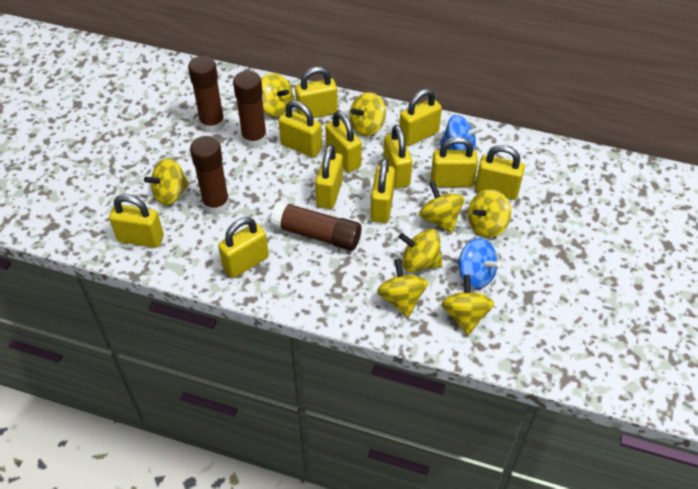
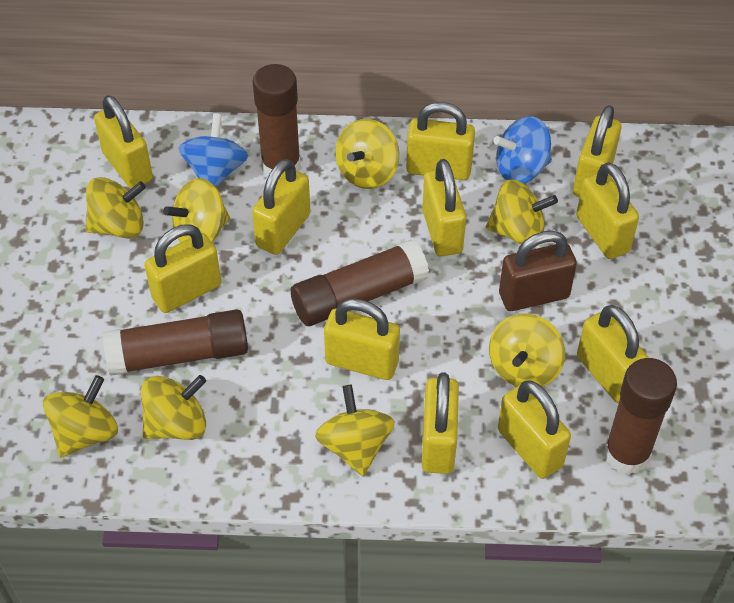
brown padlock: 0 -> 1

